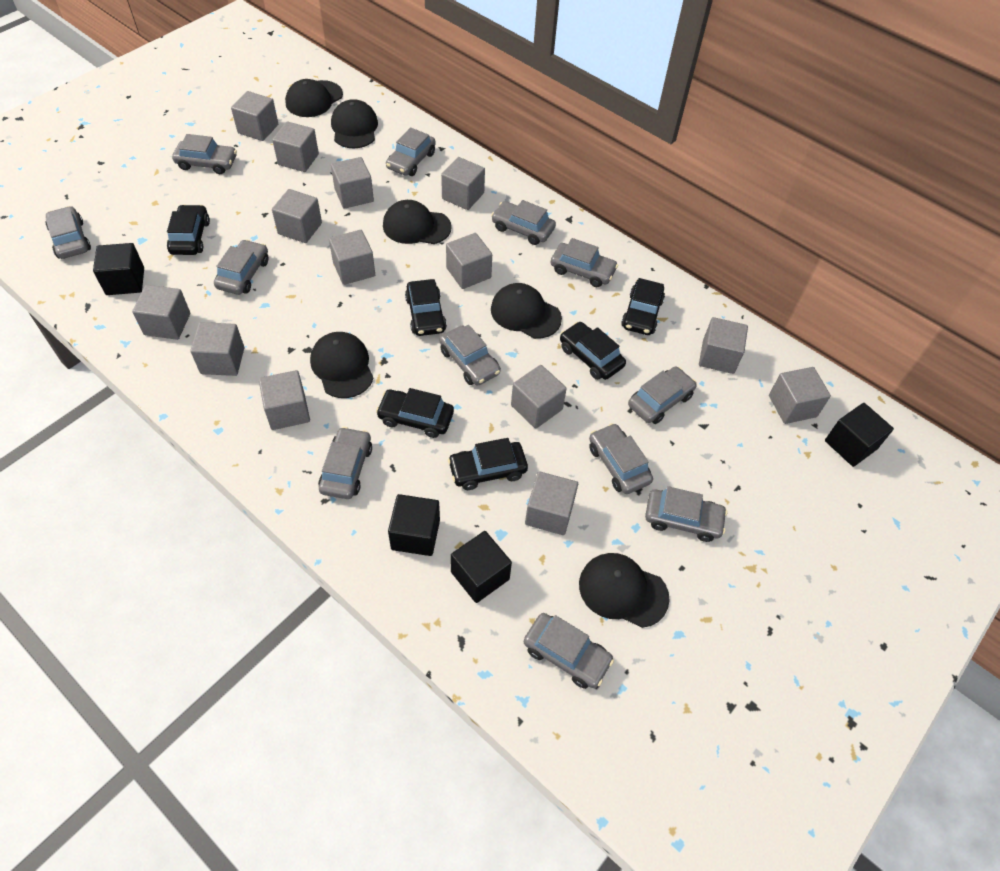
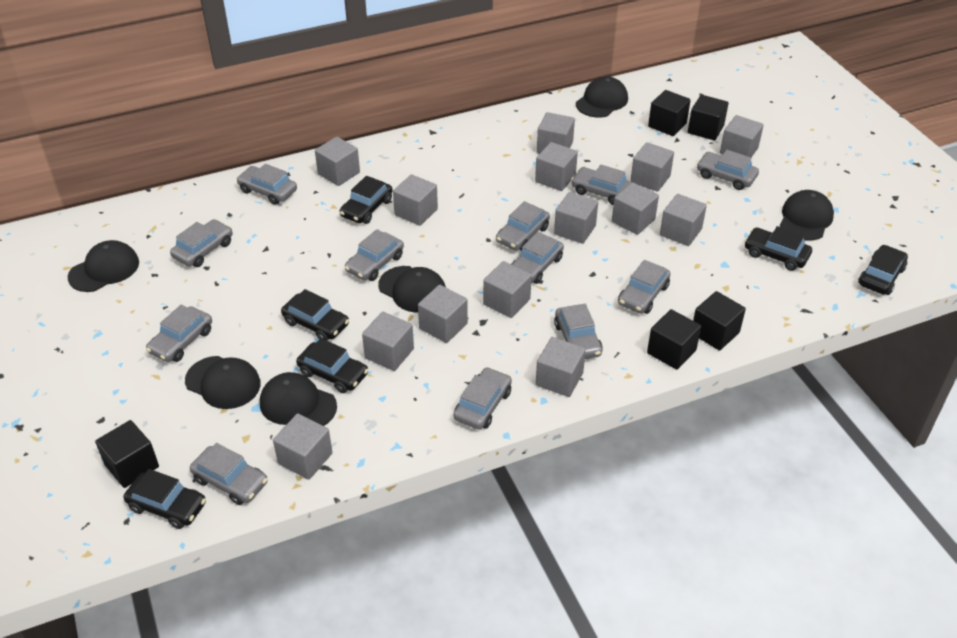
black cube: 4 -> 5

